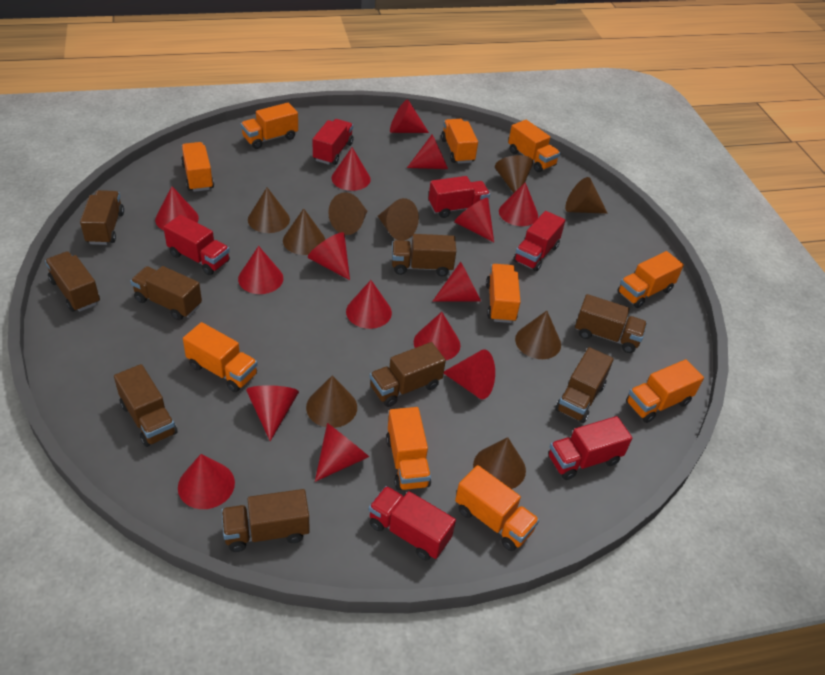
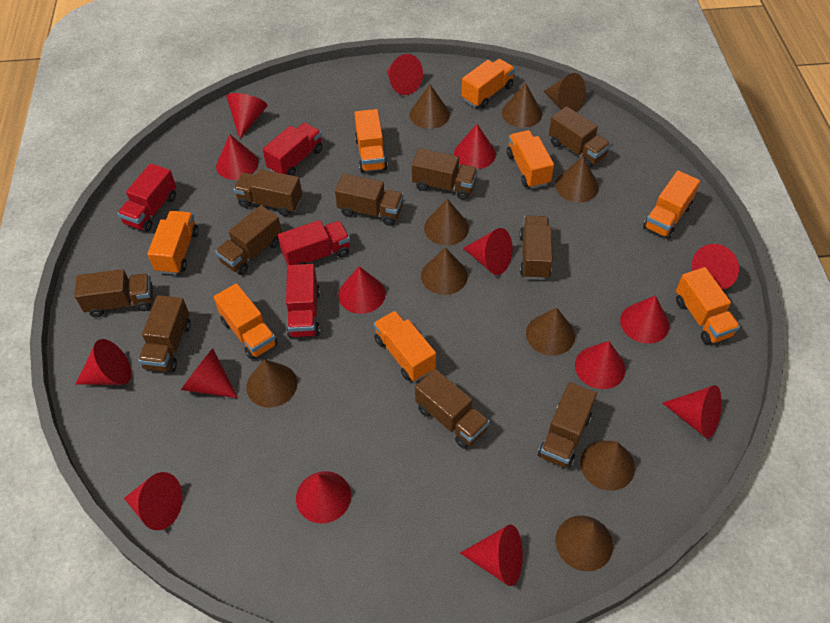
brown cone: 9 -> 10
brown truck: 9 -> 10
orange truck: 10 -> 8
red truck: 6 -> 4

